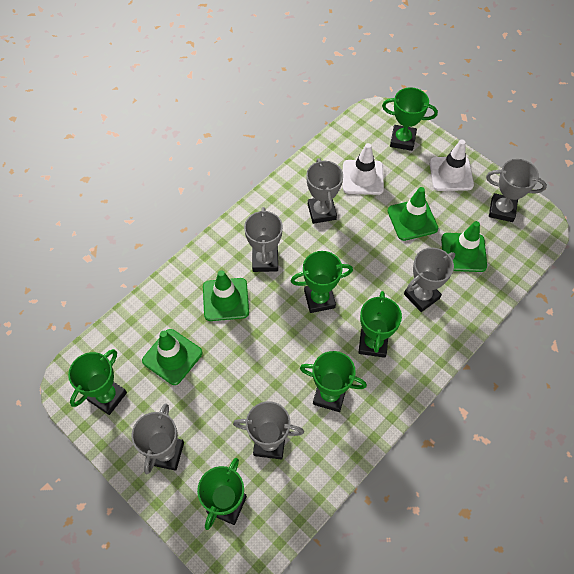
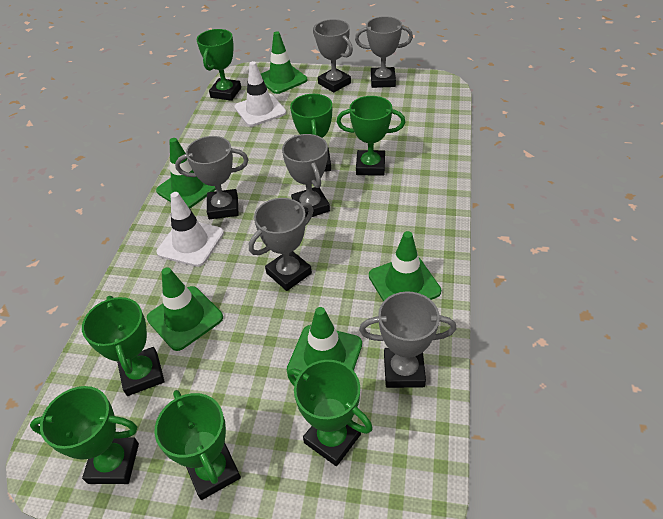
green traffic cone: 4 -> 5
green trophy: 6 -> 7

